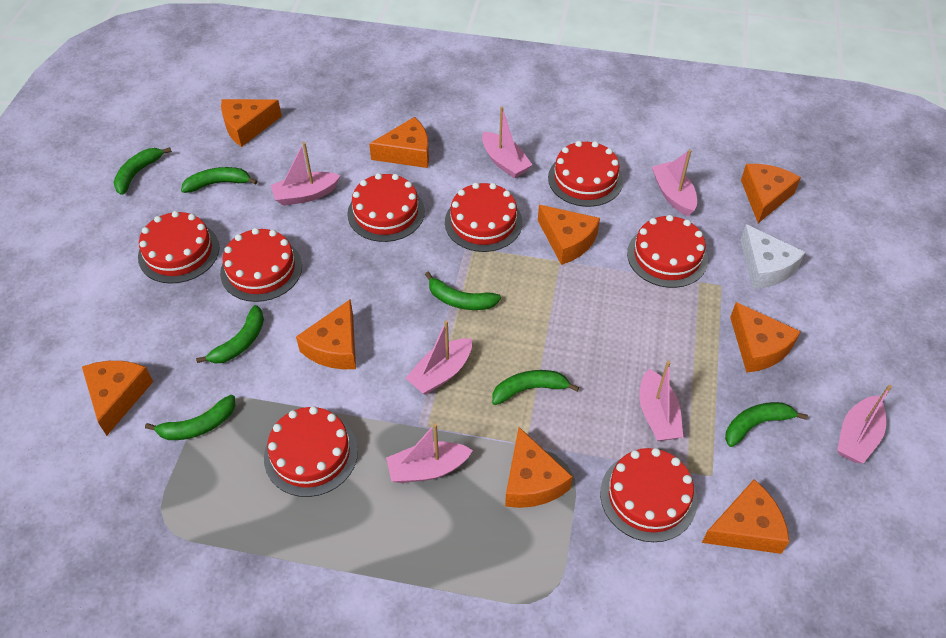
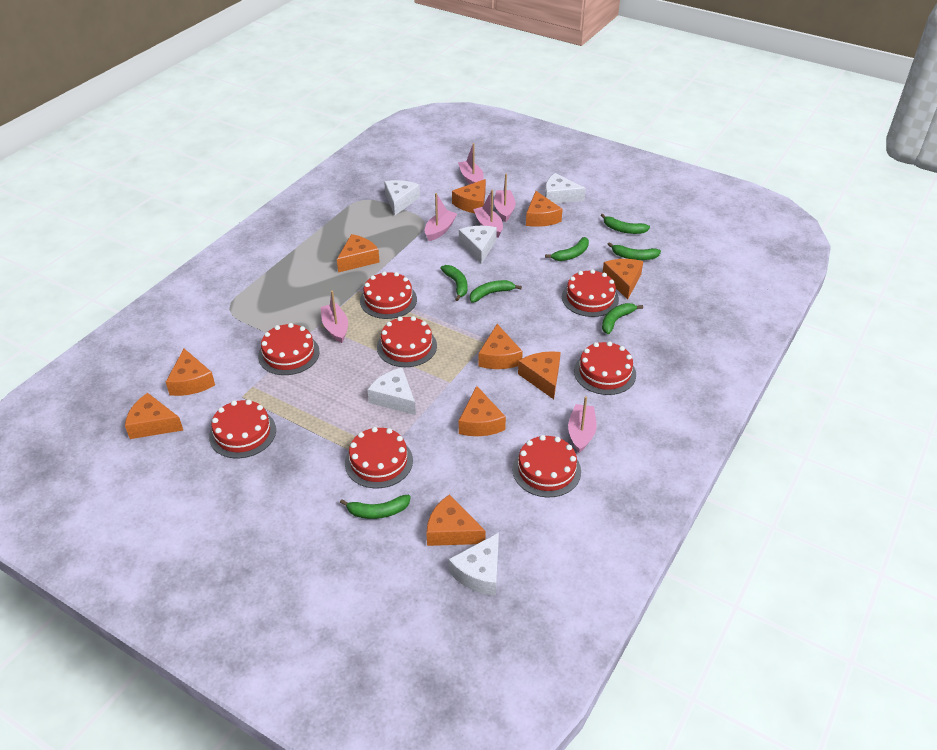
orange cheese: 9 -> 10
pink boat: 7 -> 6
white cheese: 1 -> 5

